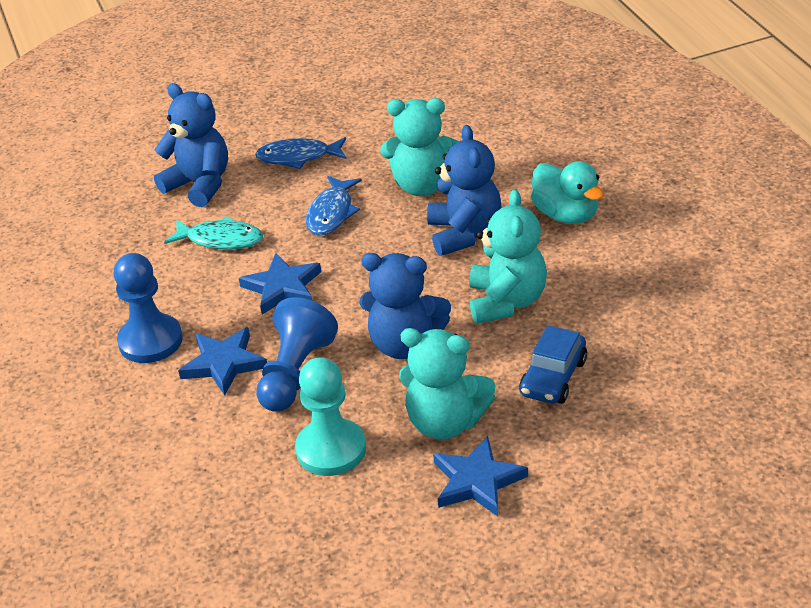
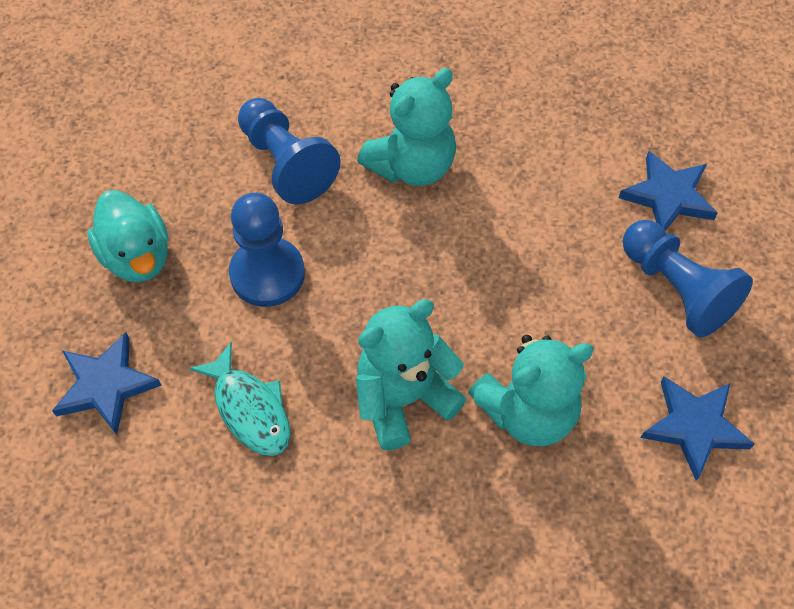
blue car: 1 -> 0
blue fish: 2 -> 0
blue pawn: 2 -> 3
blue teddy bear: 3 -> 0
turquoise pawn: 1 -> 0

